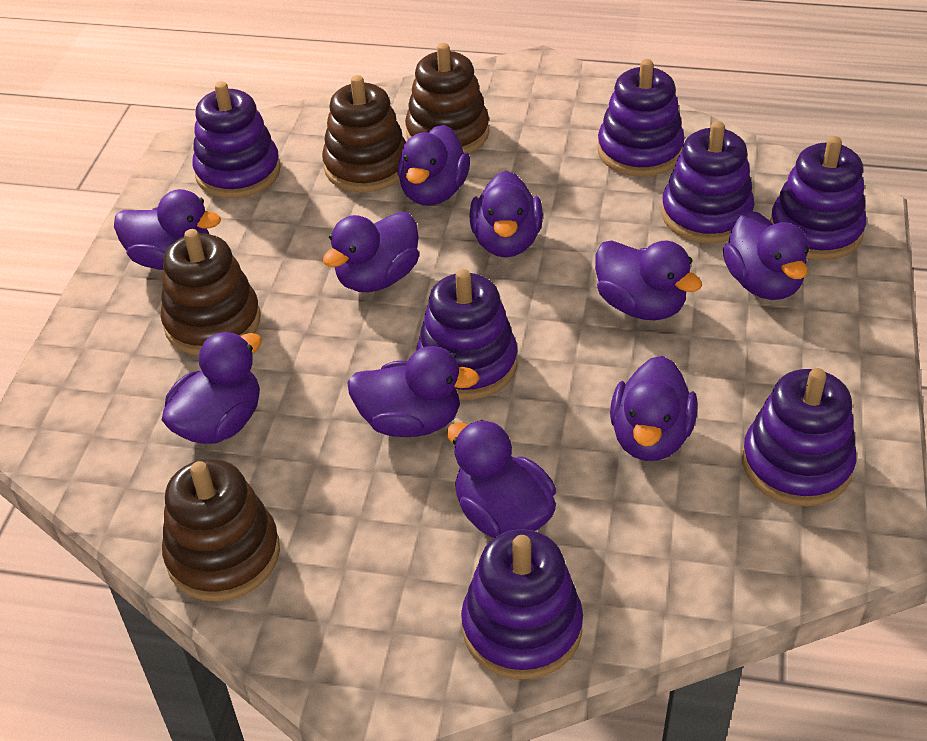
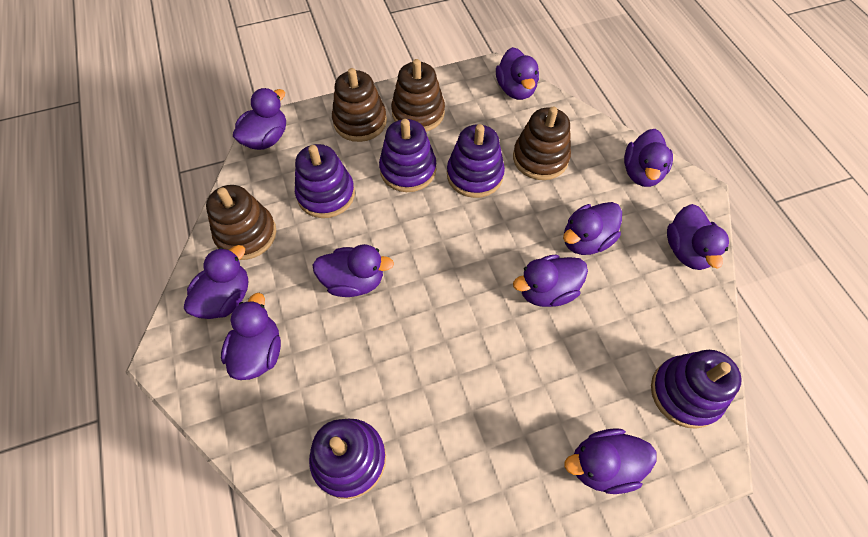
purple stacking toy: 7 -> 5

